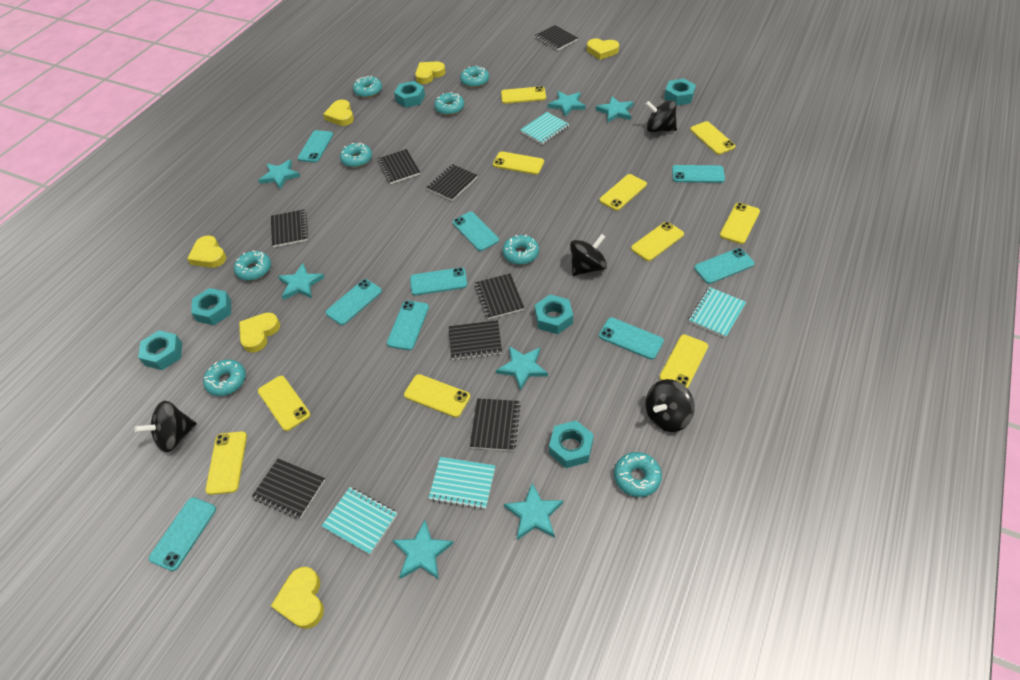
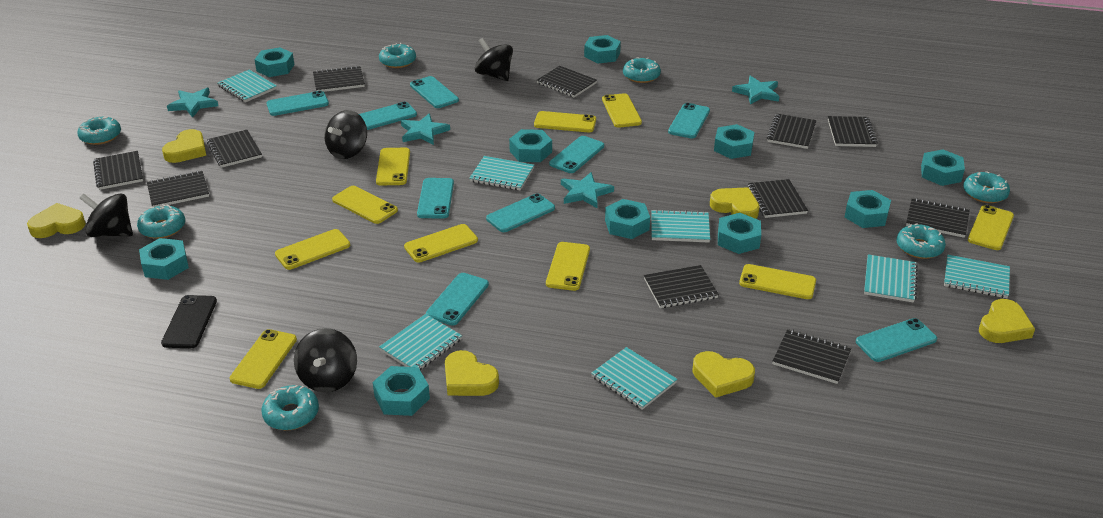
black notebook: 8 -> 11
black phone: 0 -> 1
turquoise donut: 8 -> 7
turquoise notebook: 4 -> 7
turquoise nut: 6 -> 10
turquoise star: 7 -> 4

